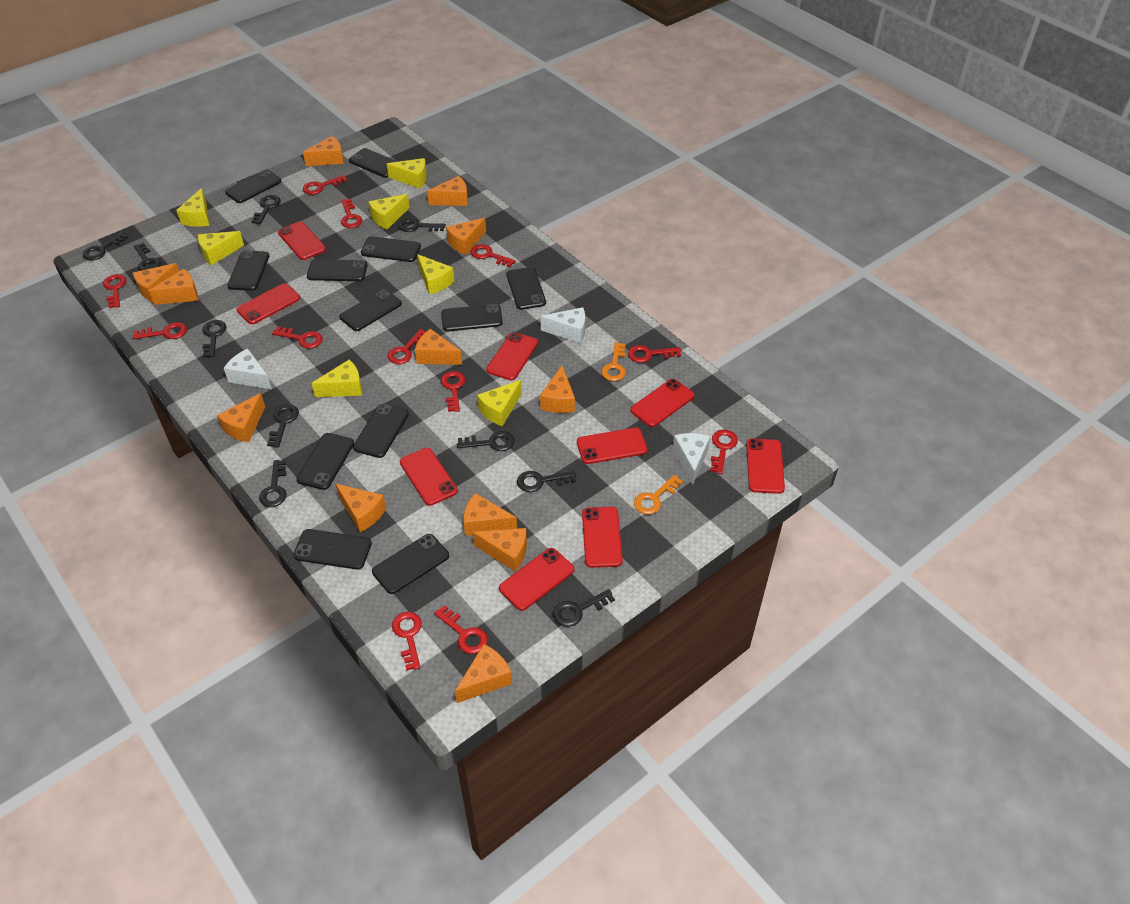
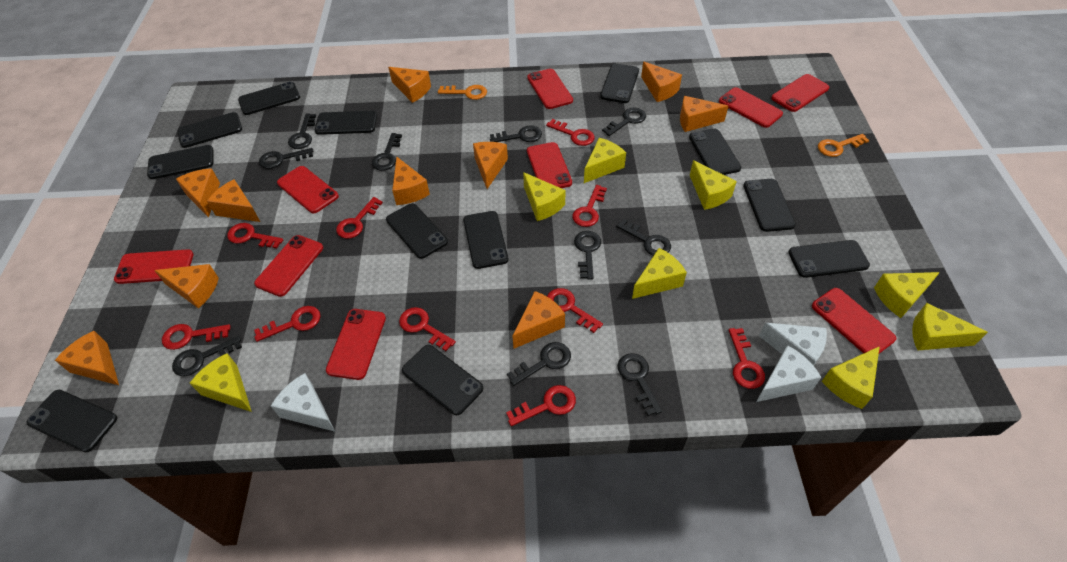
orange cheese: 12 -> 10
red key: 12 -> 10
yellow cheese: 7 -> 8

